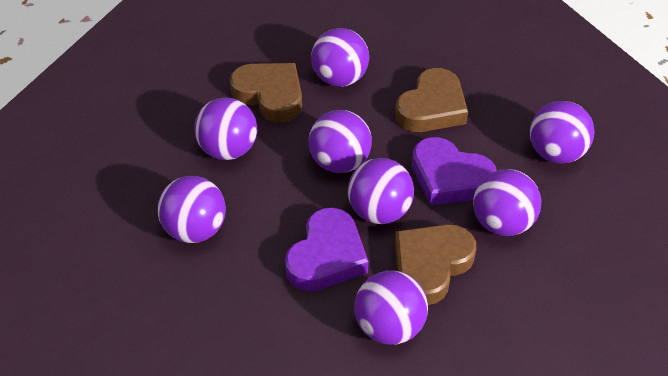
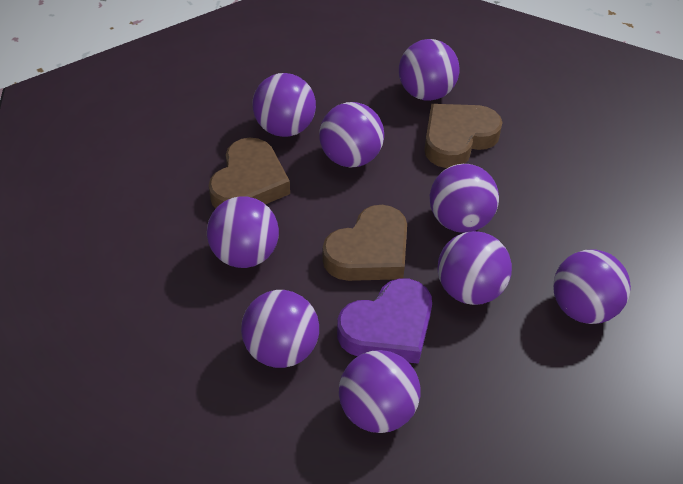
purple ball: 8 -> 9
purple heart: 2 -> 1

